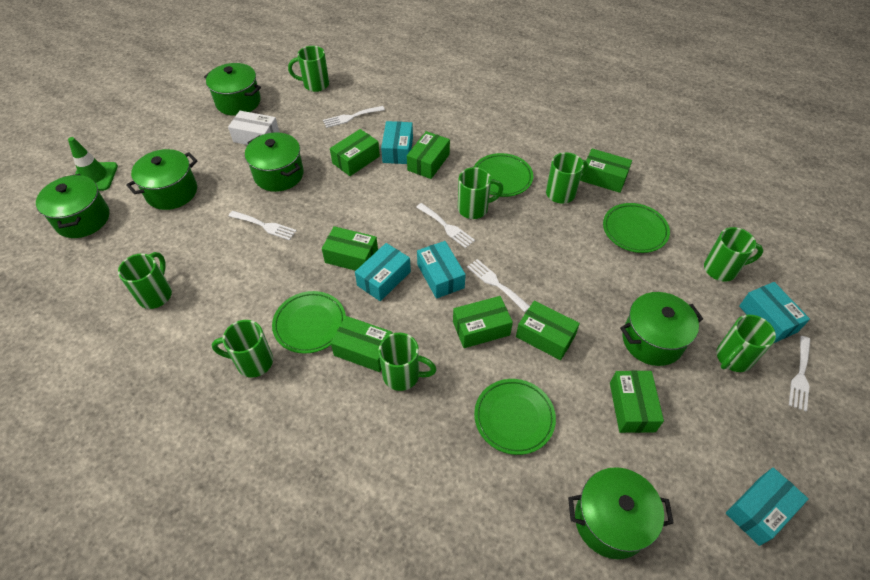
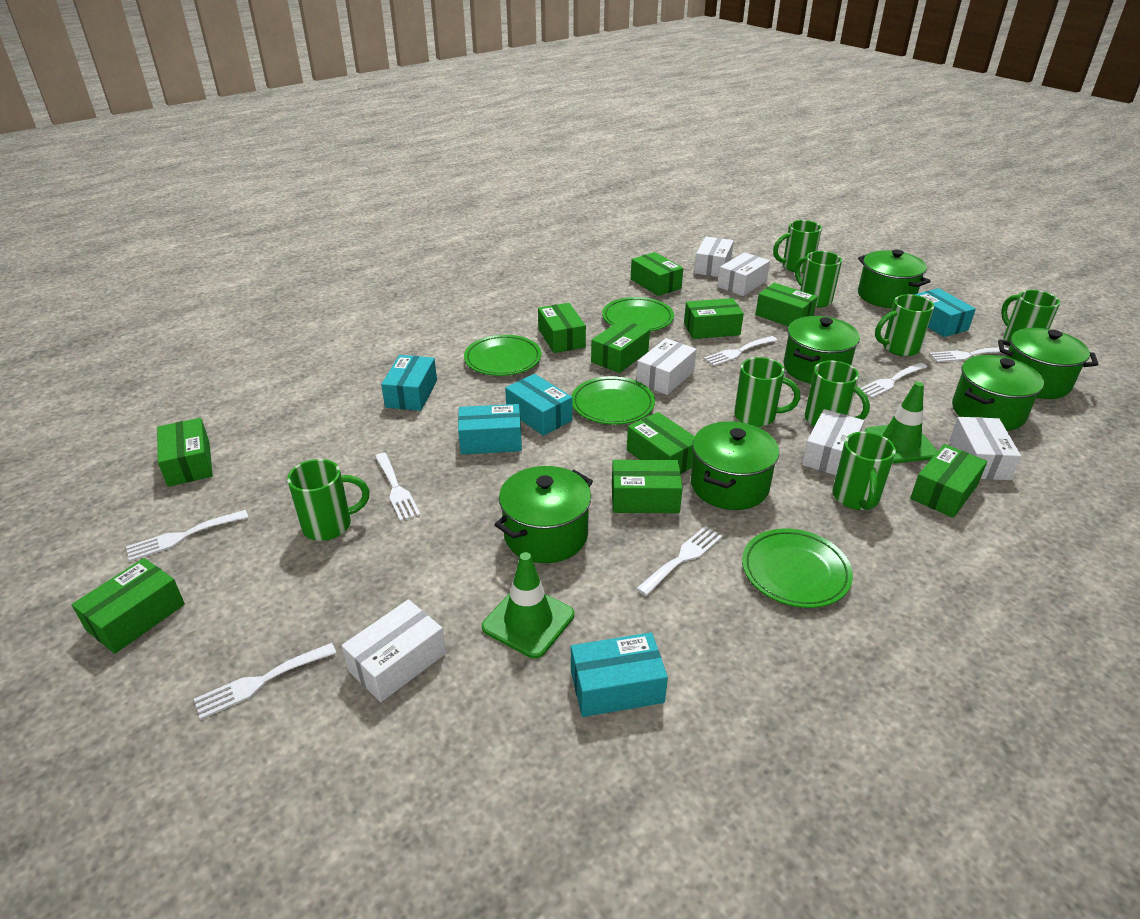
green box: 8 -> 10
green traffic cone: 1 -> 2
white box: 1 -> 6
white fork: 5 -> 7

